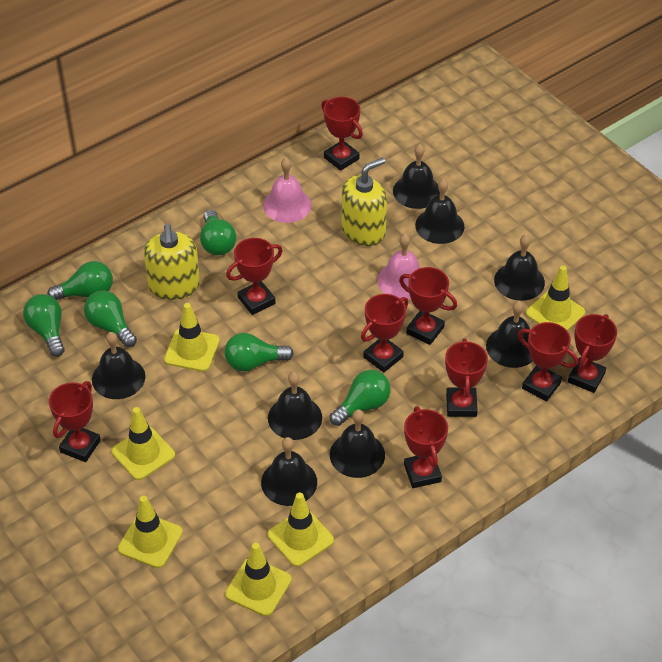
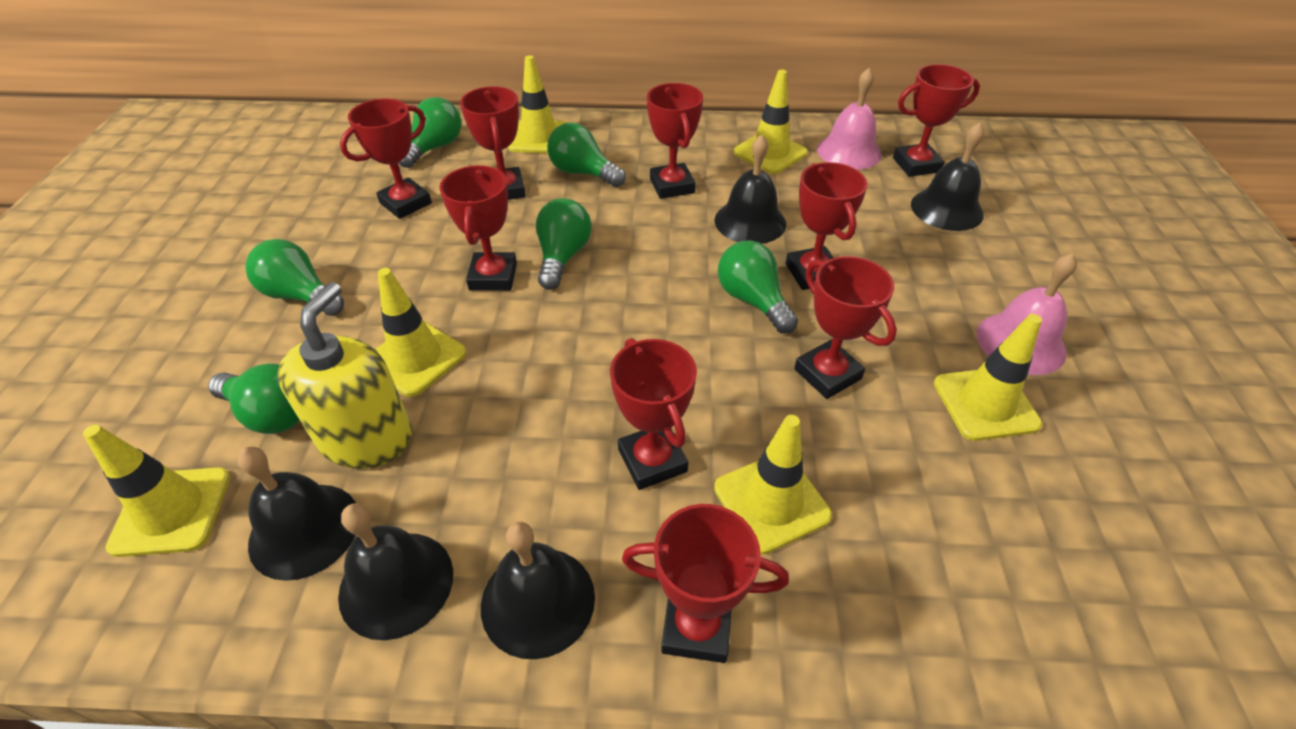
black bell: 8 -> 5
yellow soap dispenser: 2 -> 1

